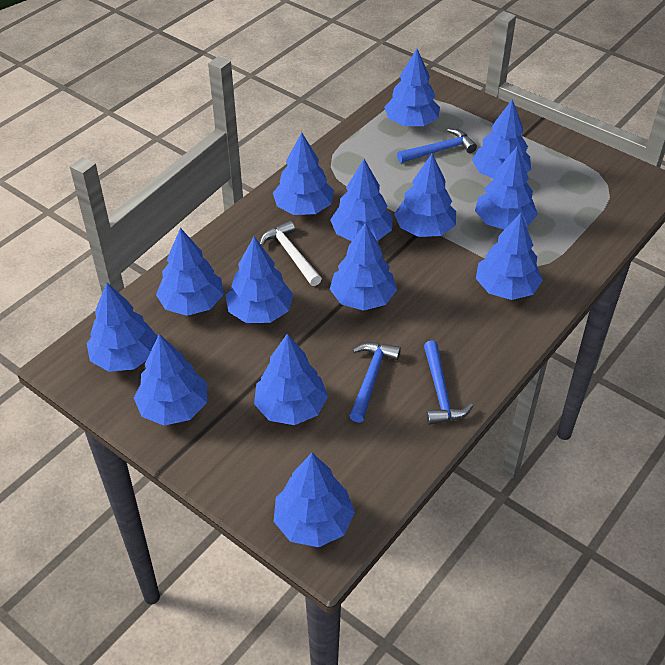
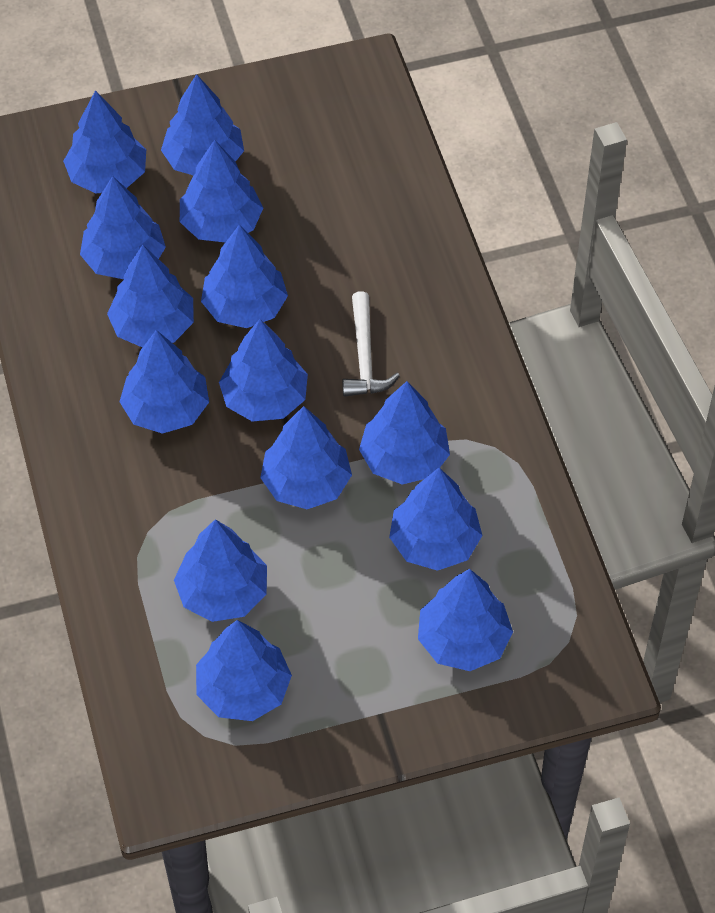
blue hammer: 3 -> 0

